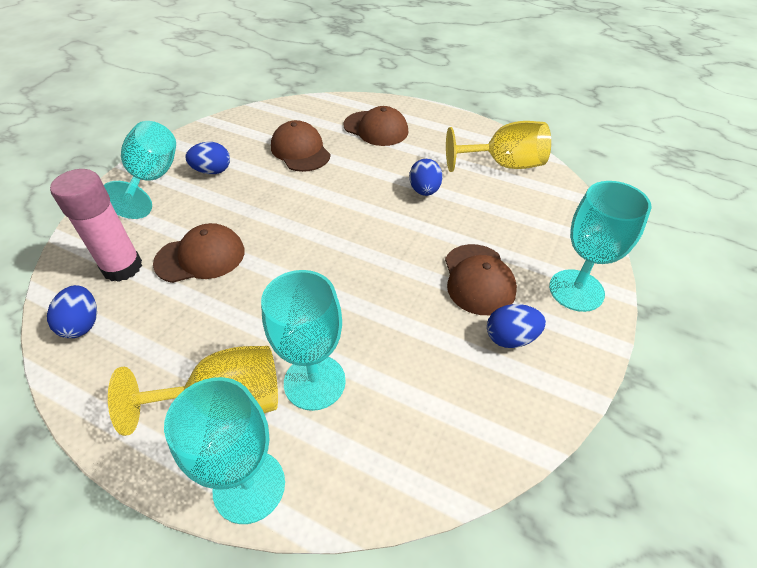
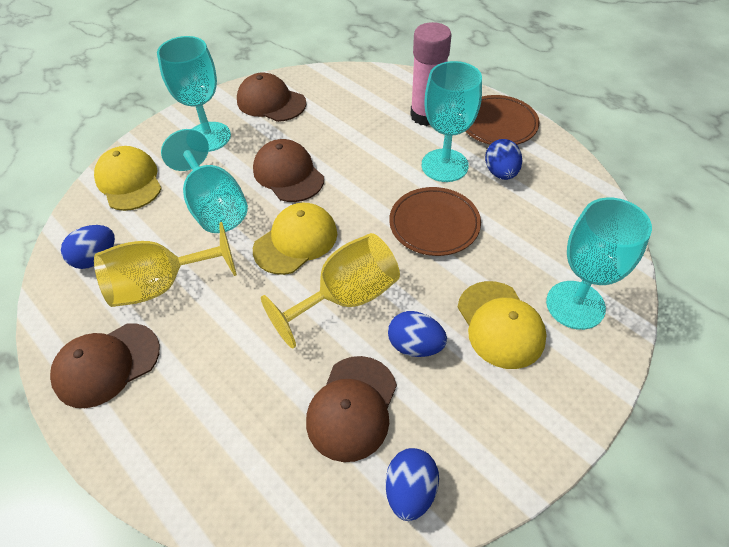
brown plate: 0 -> 2
yellow cap: 0 -> 3

